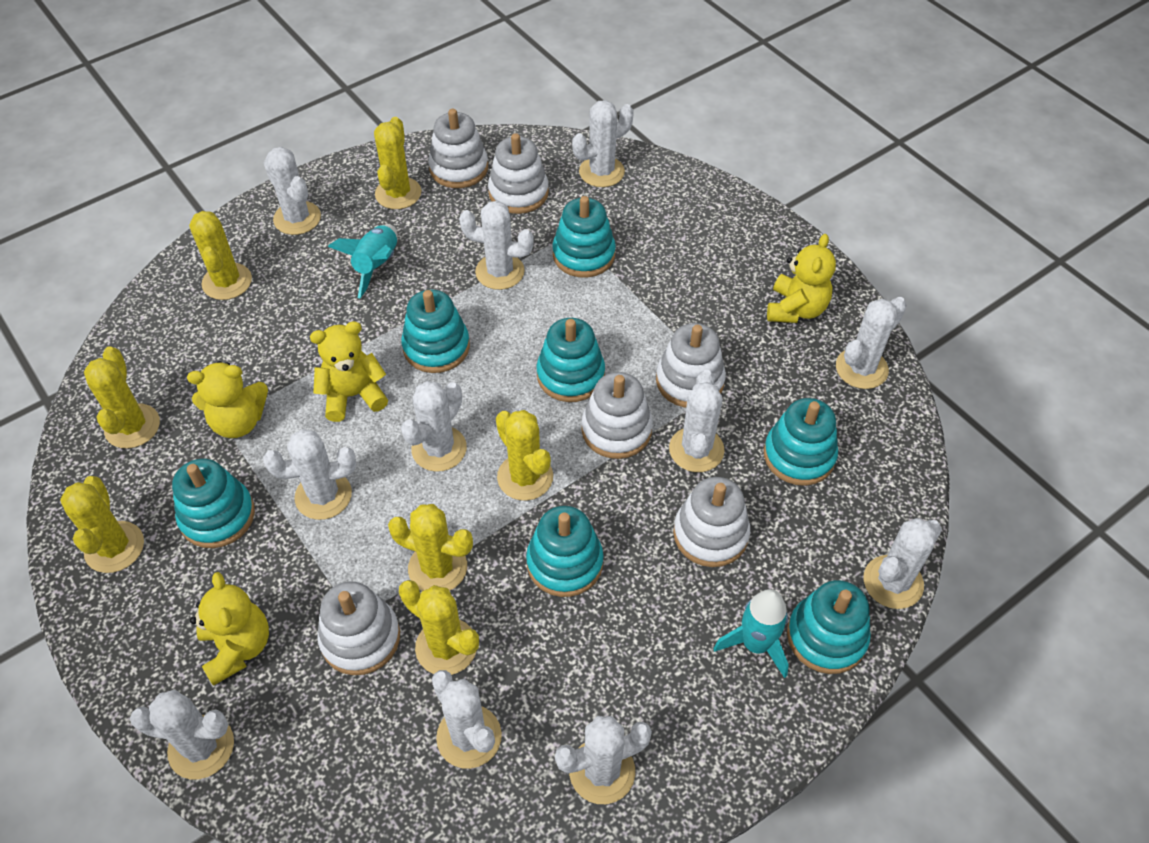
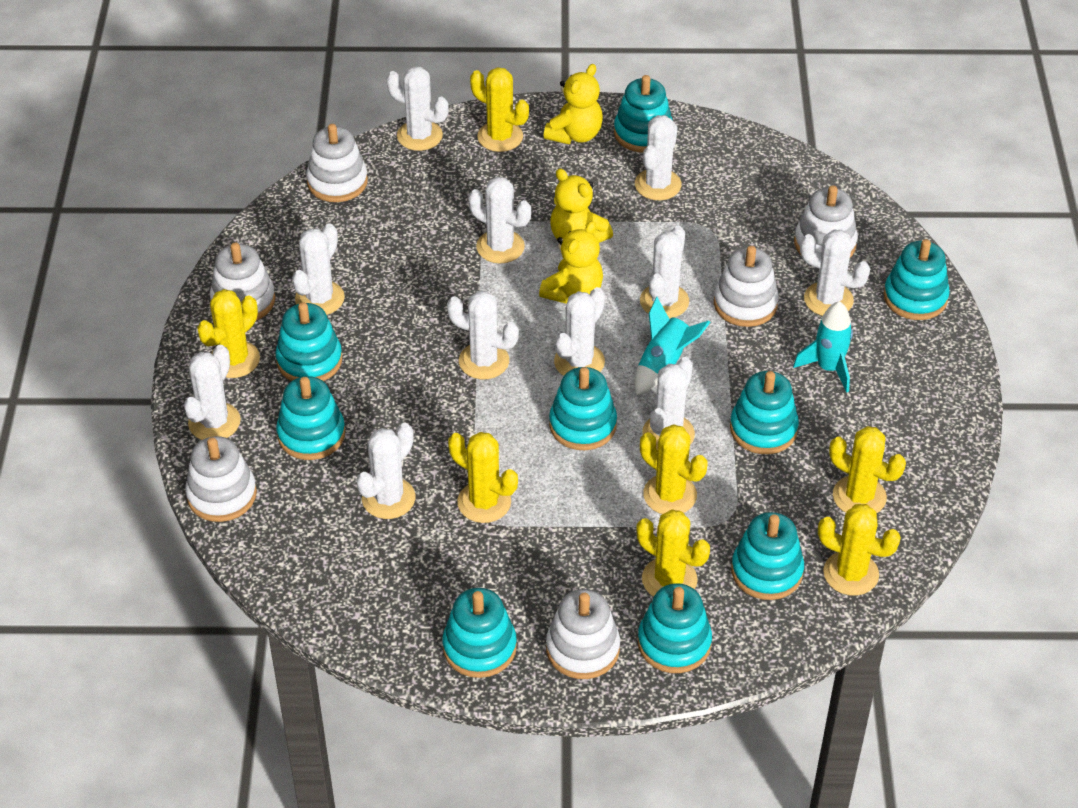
turquoise stacking toy: 7 -> 9
yellow teddy bear: 4 -> 3

